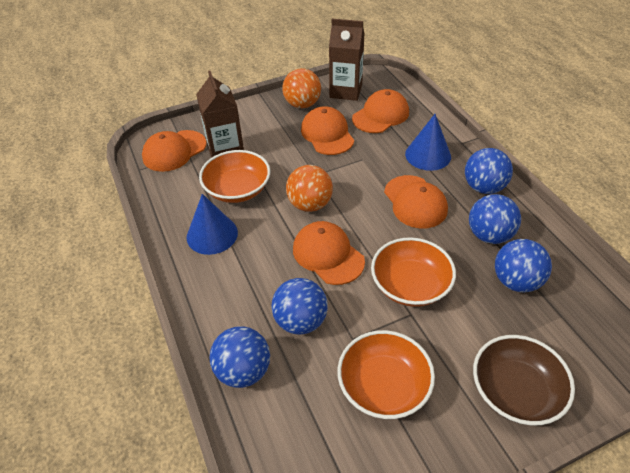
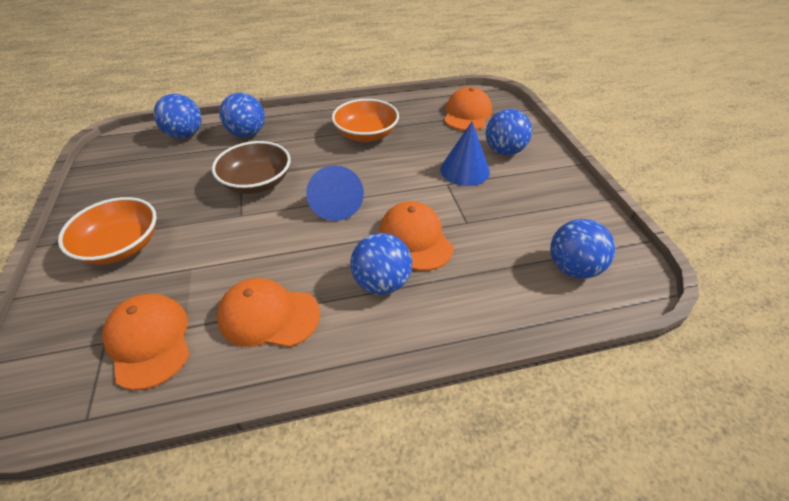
brown carton: 2 -> 0
orange ball: 2 -> 0
orange bowl: 3 -> 2
orange cap: 5 -> 4

